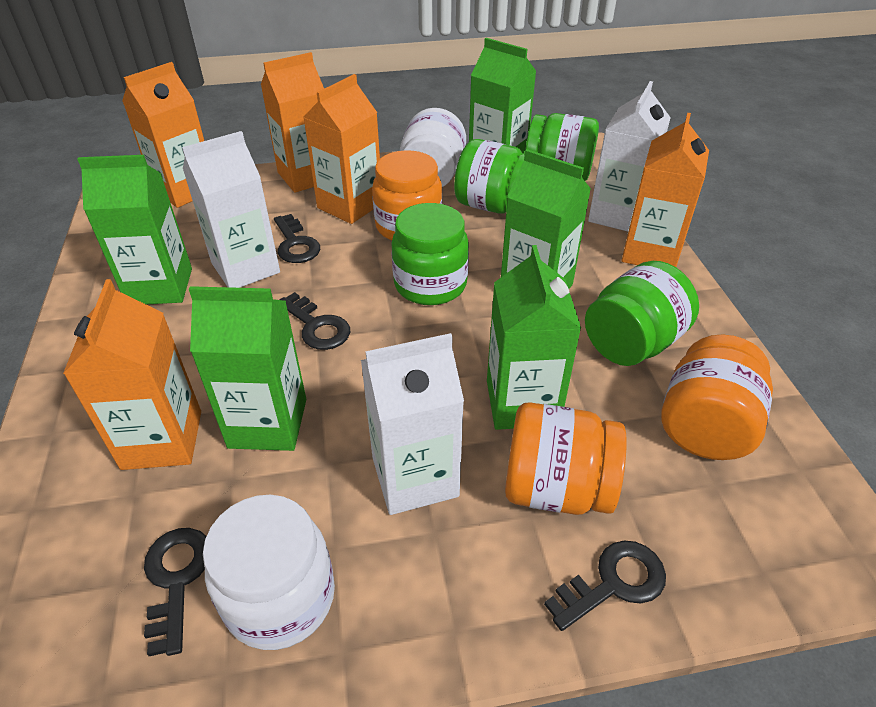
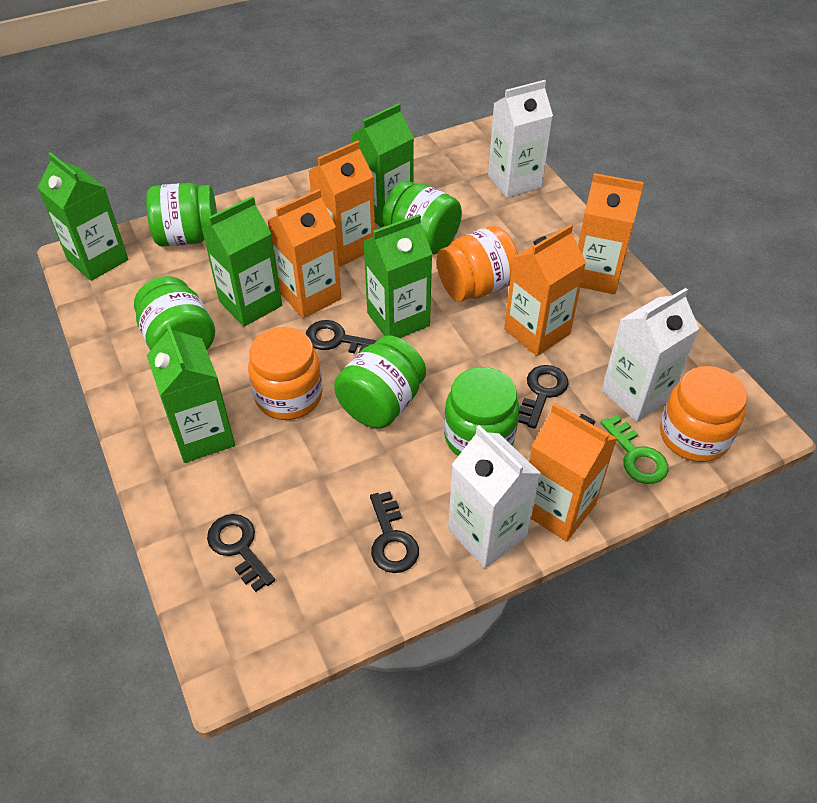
green jar: 4 -> 5
green key: 0 -> 1
white jar: 2 -> 0

